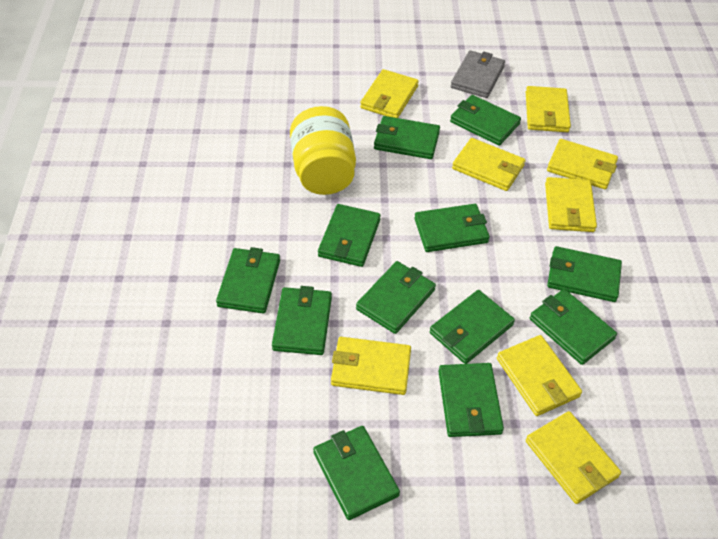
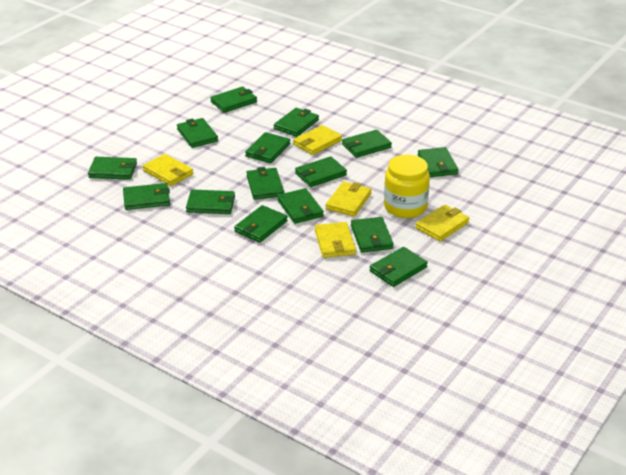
green wallet: 12 -> 15
grey wallet: 1 -> 0
yellow wallet: 8 -> 5

